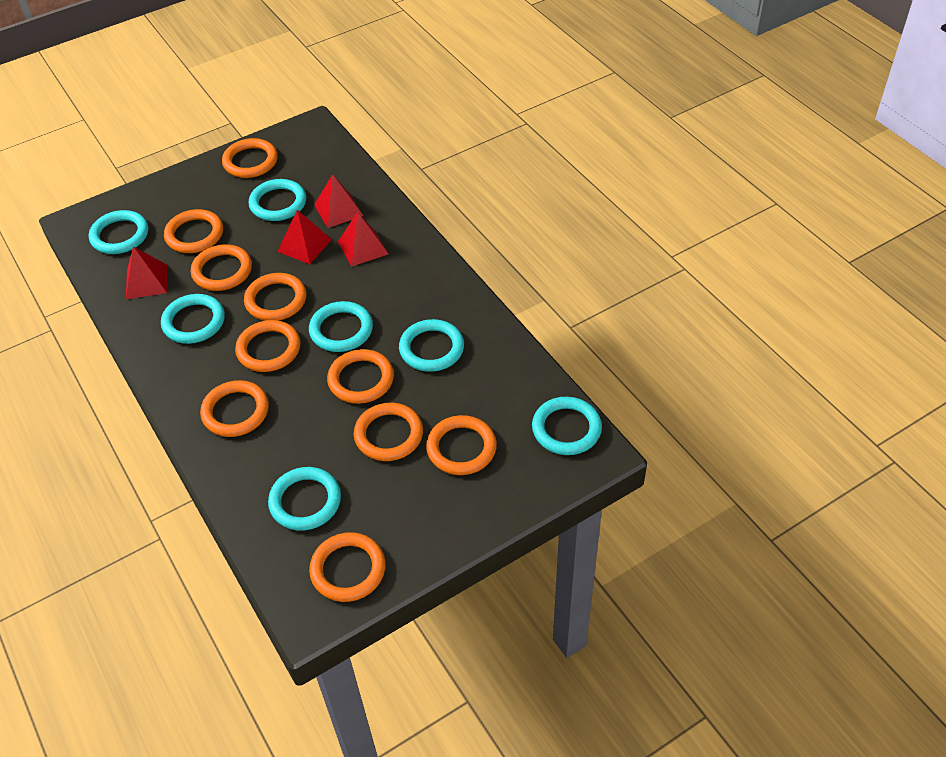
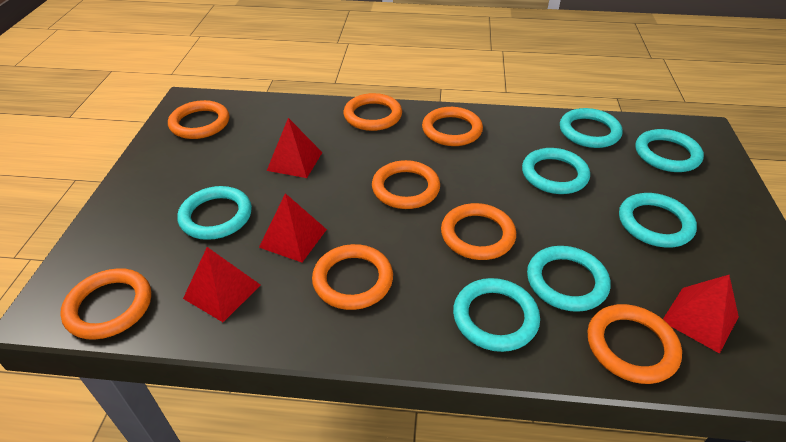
orange ring: 10 -> 8

